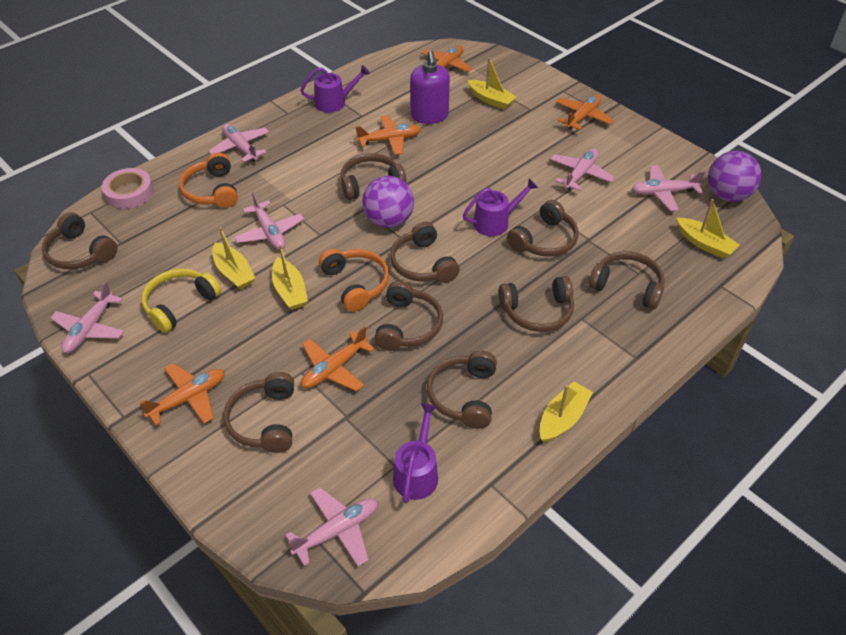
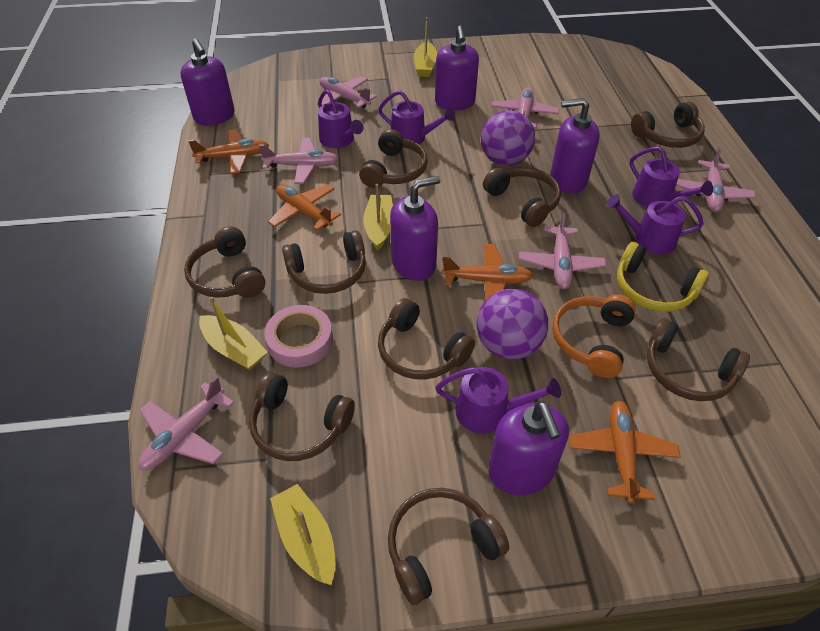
orange headphones: 2 -> 1
orange plane: 5 -> 4
purple soap dispenser: 1 -> 5
purple watering can: 3 -> 5
yellow boat: 5 -> 4

